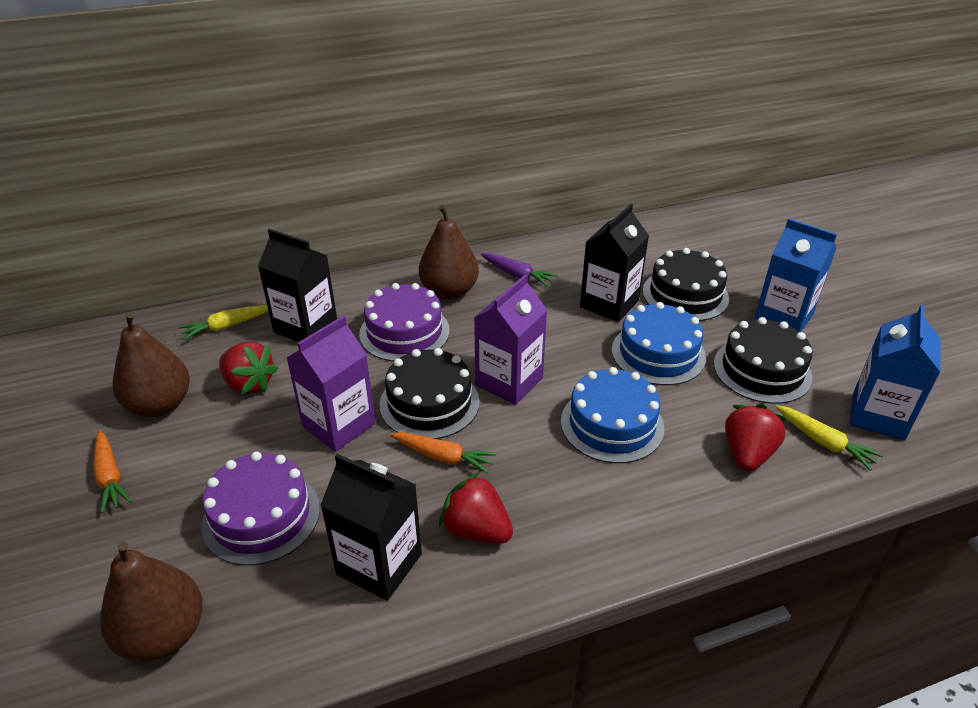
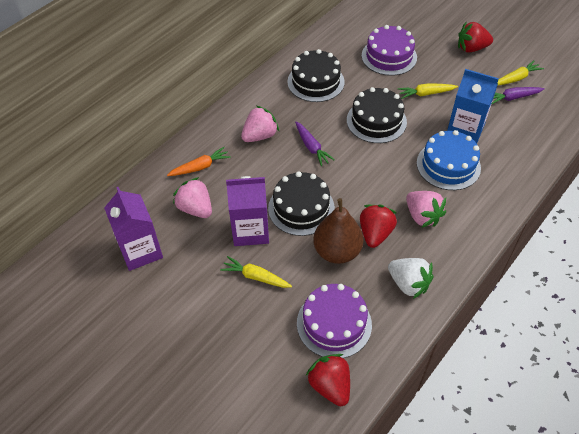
black carton: 3 -> 0
blue cake: 2 -> 1
blue carton: 2 -> 1
brown pear: 3 -> 1
orange carrot: 2 -> 1
pink strawberry: 0 -> 3
purple carrot: 1 -> 2
white strawberry: 0 -> 1
yellow carrot: 2 -> 3

